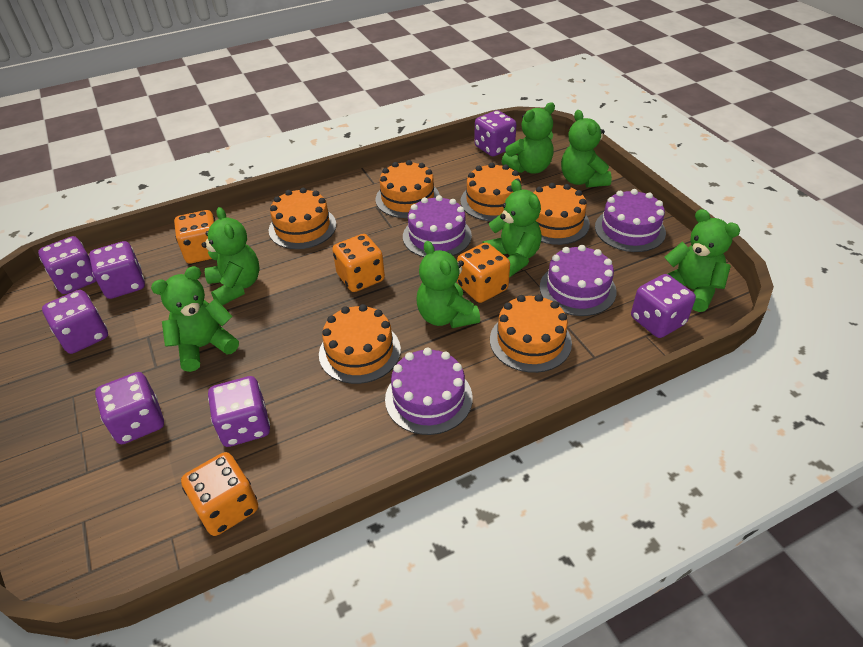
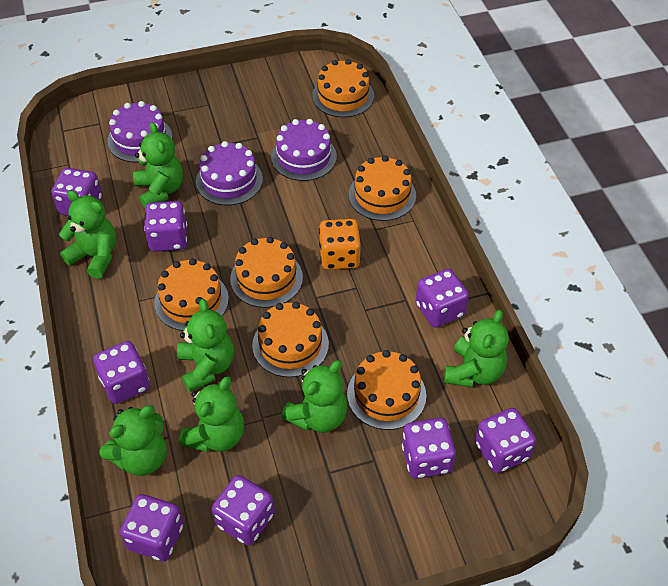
orange dice: 4 -> 1
purple cake: 4 -> 3
purple dice: 7 -> 8

